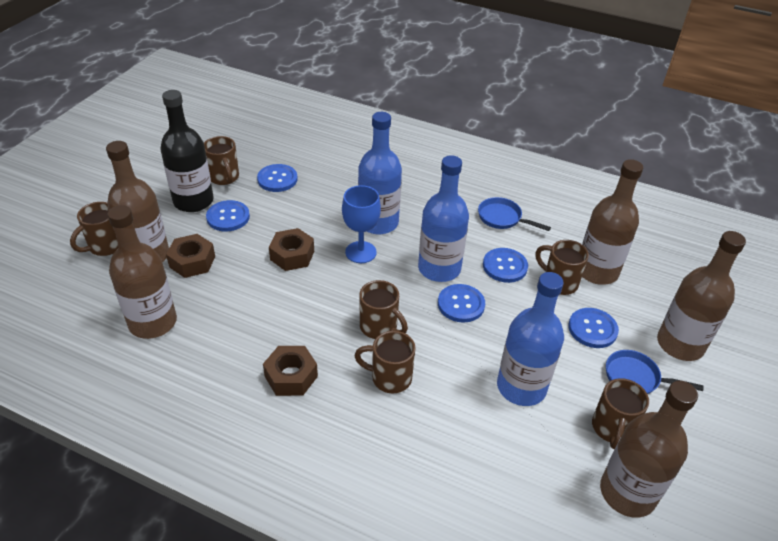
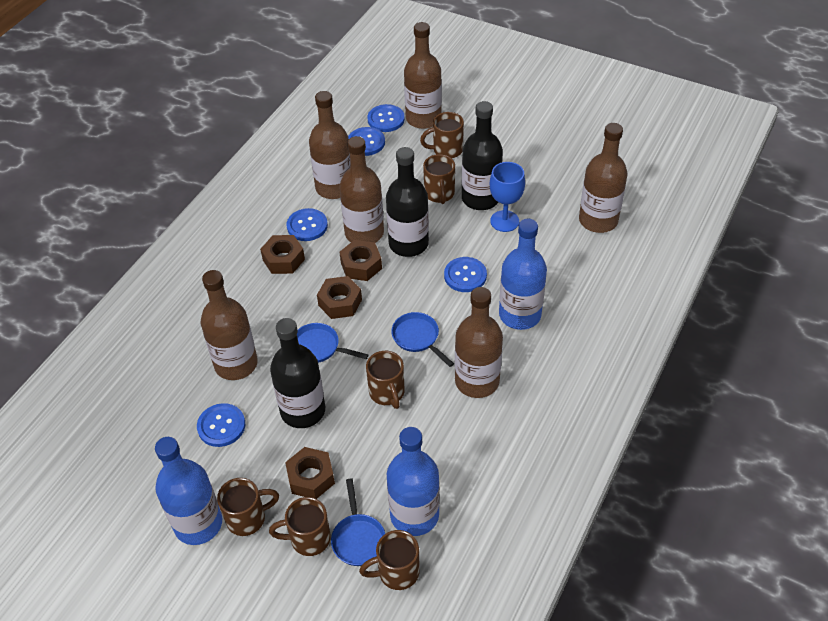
black bottle: 1 -> 3
blue pan: 2 -> 3
brown bottle: 5 -> 6
brown nut: 3 -> 4

